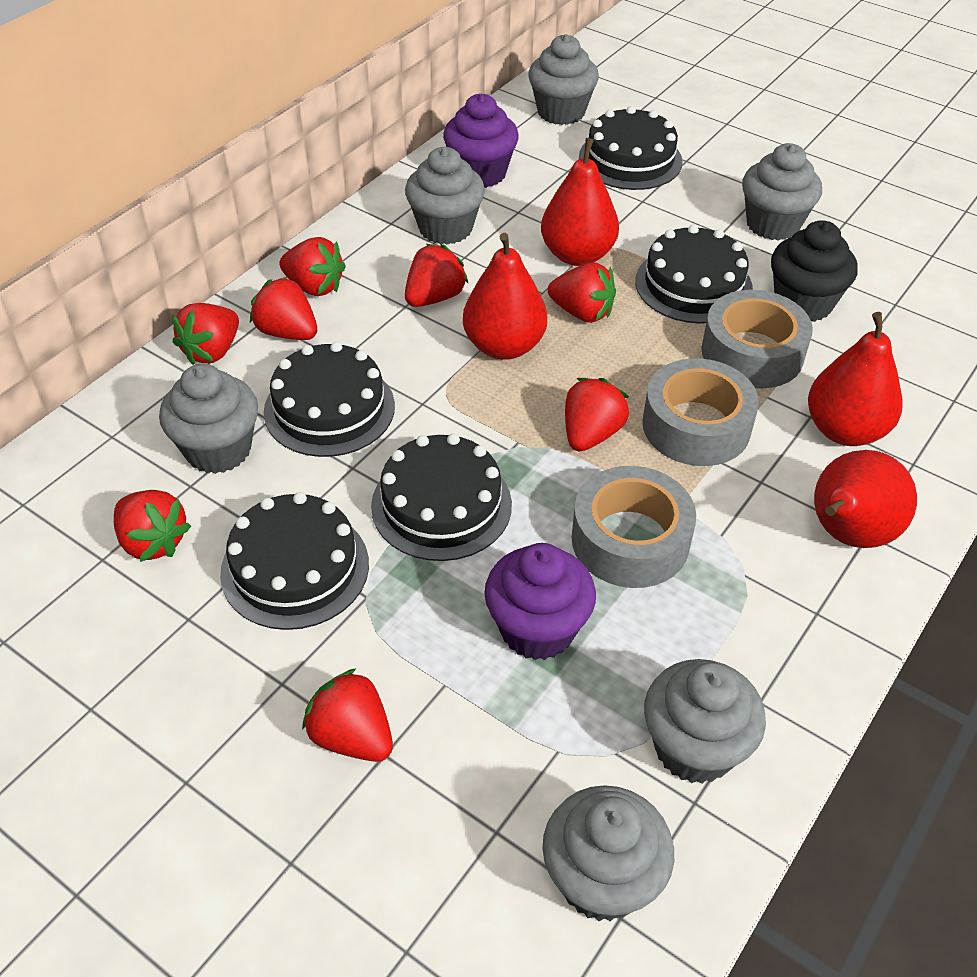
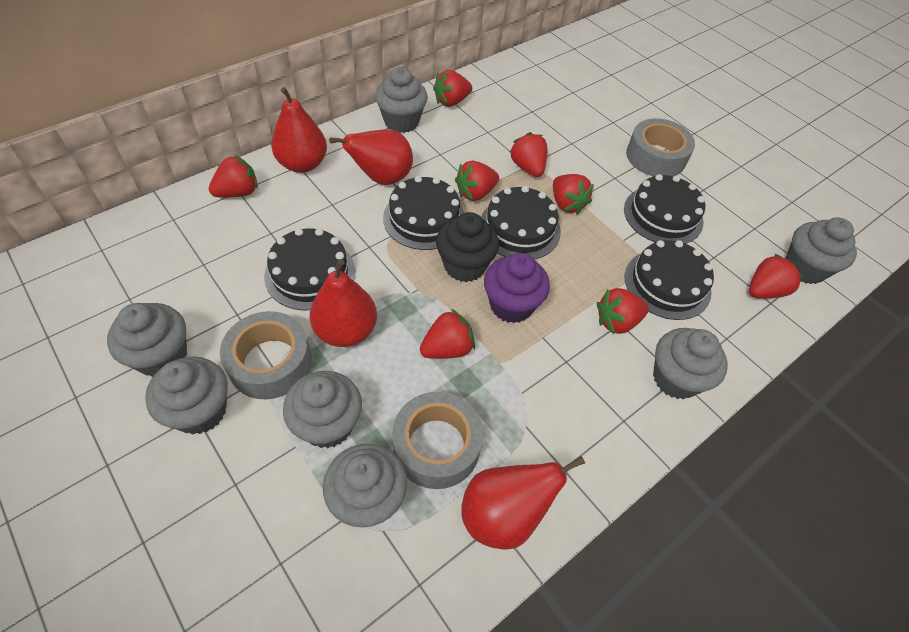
grey cupcake: 6 -> 7
purple cupcake: 2 -> 1

